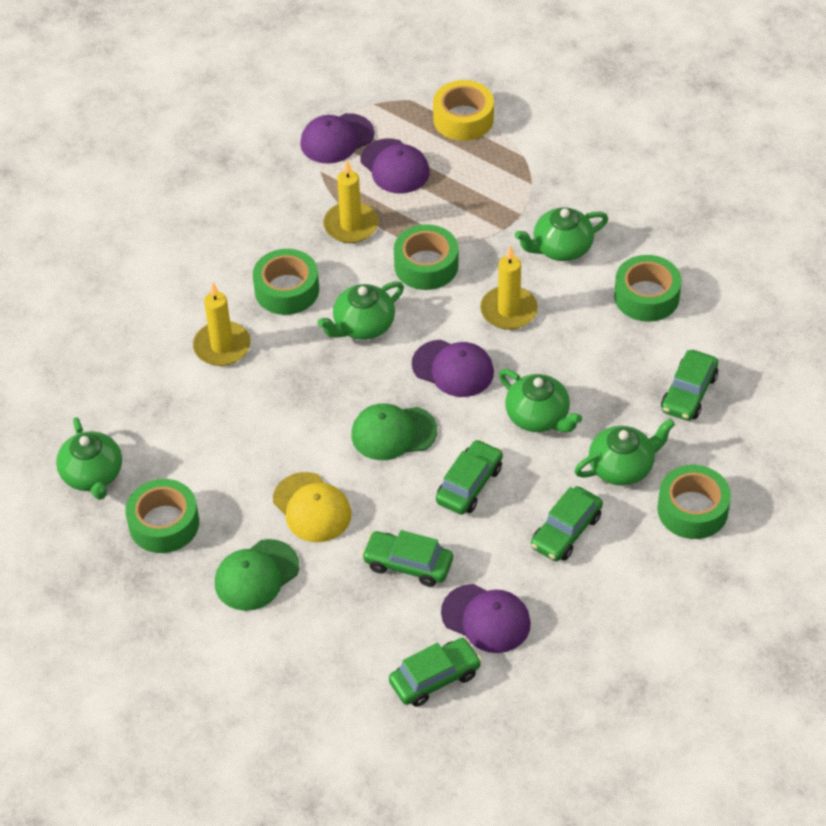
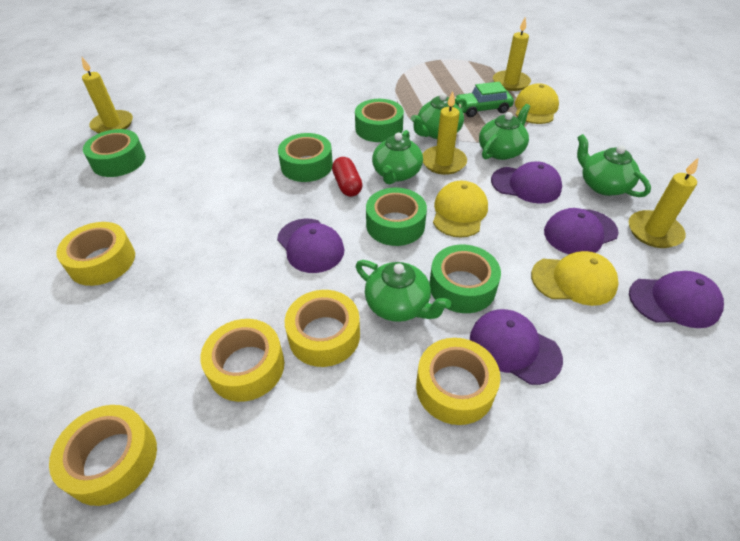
green cap: 2 -> 0
green car: 5 -> 1
purple cap: 4 -> 5
red capsule: 0 -> 1
yellow candle: 3 -> 4
yellow cap: 1 -> 3
yellow tape: 1 -> 5

